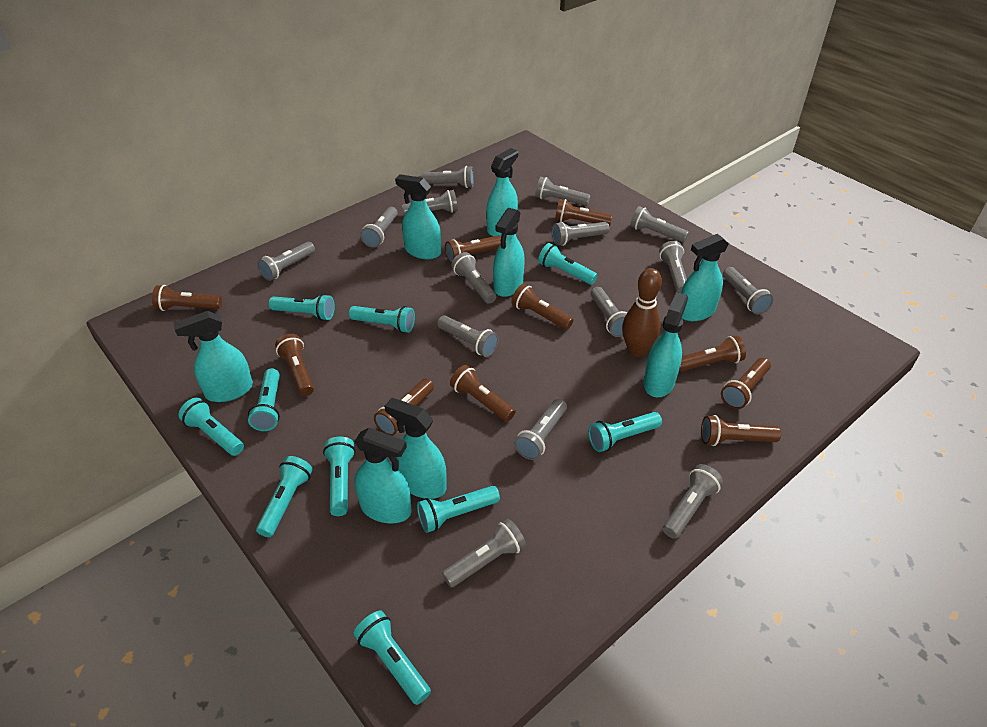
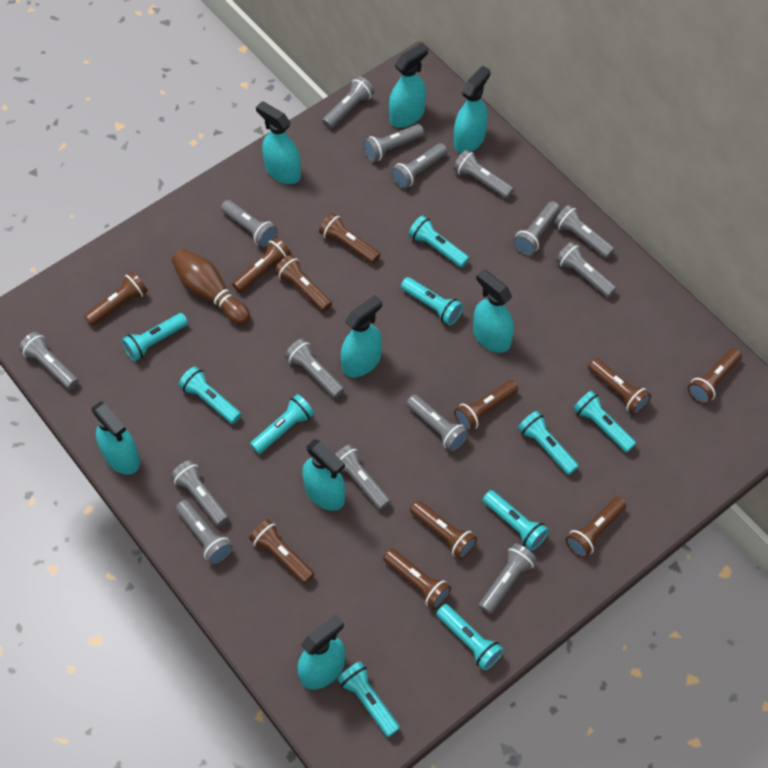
brown flashlight: 10 -> 11

